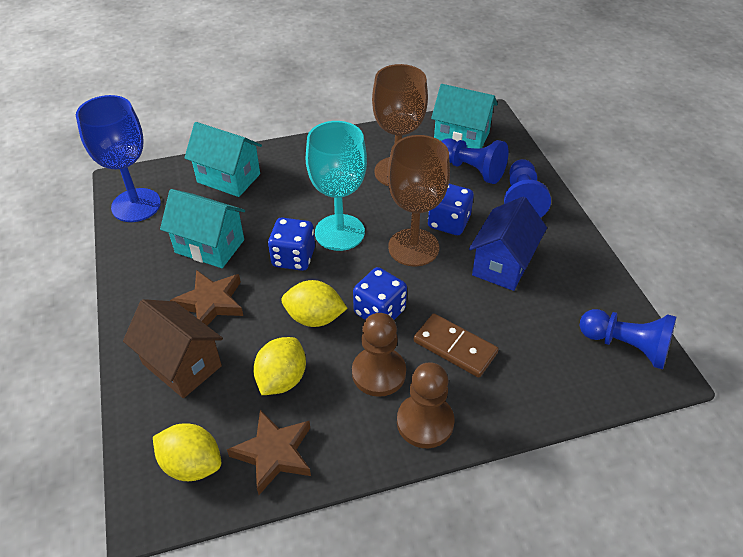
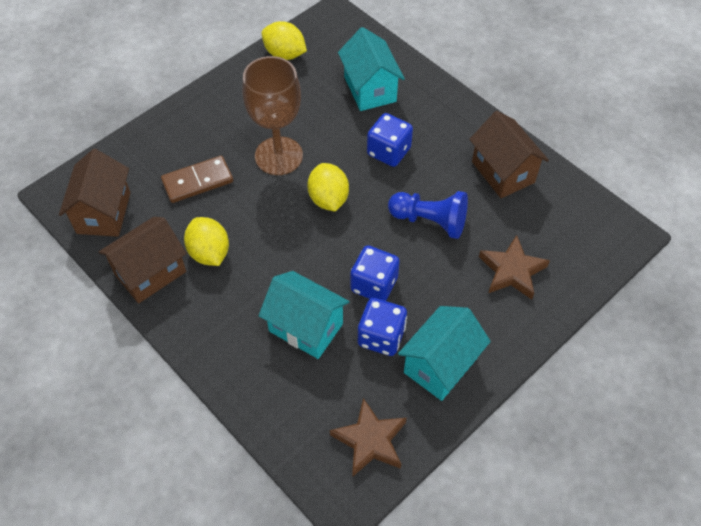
blue goblet: 1 -> 0
blue house: 1 -> 0
blue pawn: 3 -> 1
brown goblet: 2 -> 1
brown house: 1 -> 3
brown pawn: 2 -> 0
turquoise goblet: 1 -> 0

